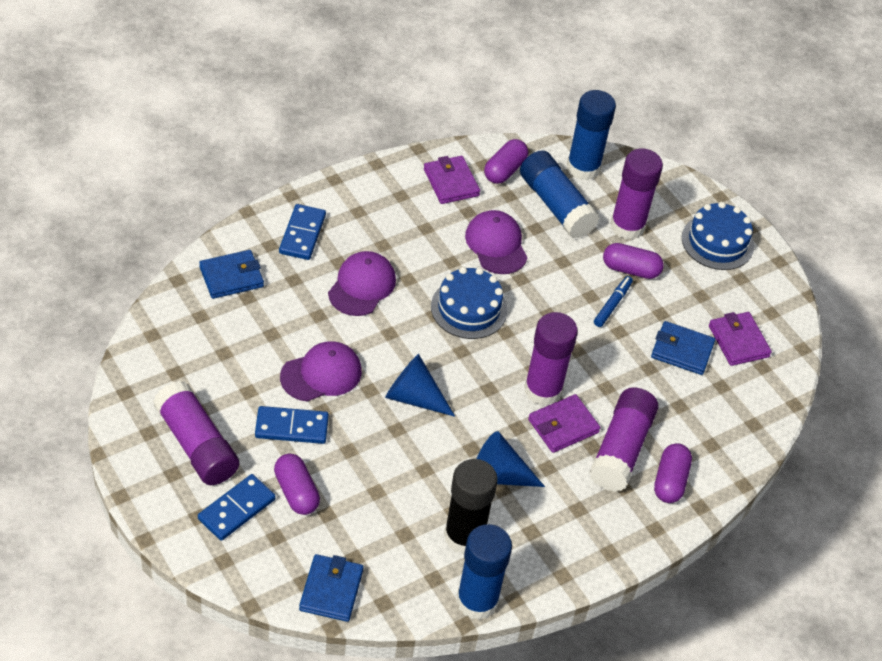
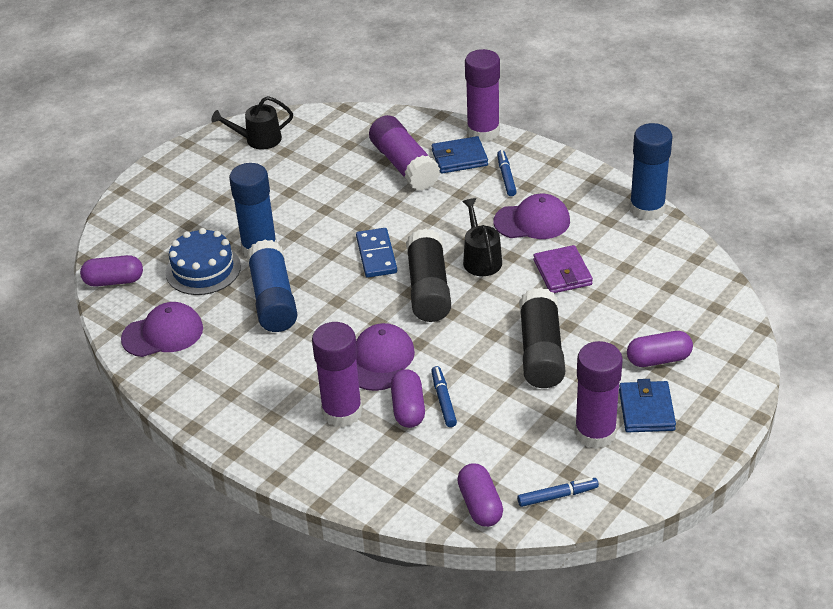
black glue stick: 1 -> 2
black watering can: 0 -> 2
blue cake: 2 -> 1
blue cone: 2 -> 0
blue domino: 3 -> 1
blue marker: 1 -> 3
blue wallet: 3 -> 2
purple wallet: 3 -> 1

